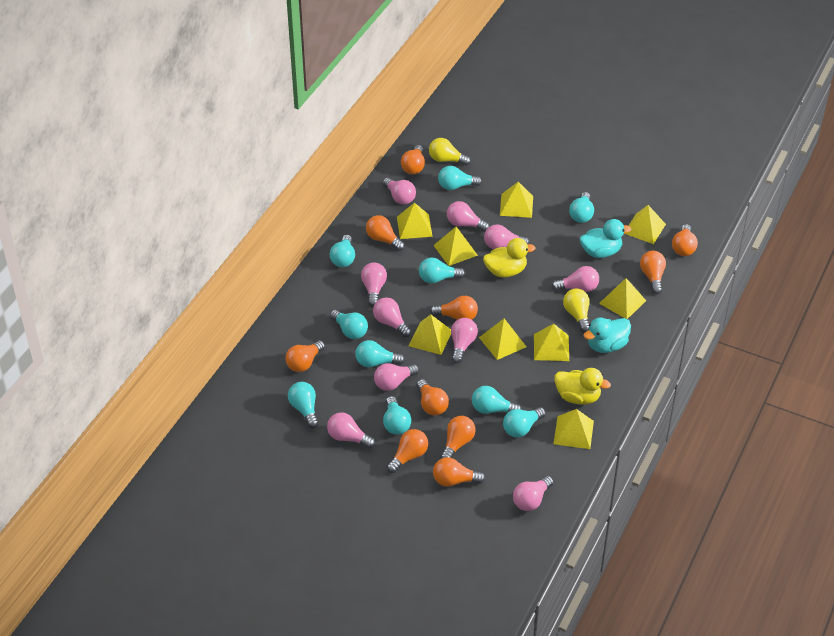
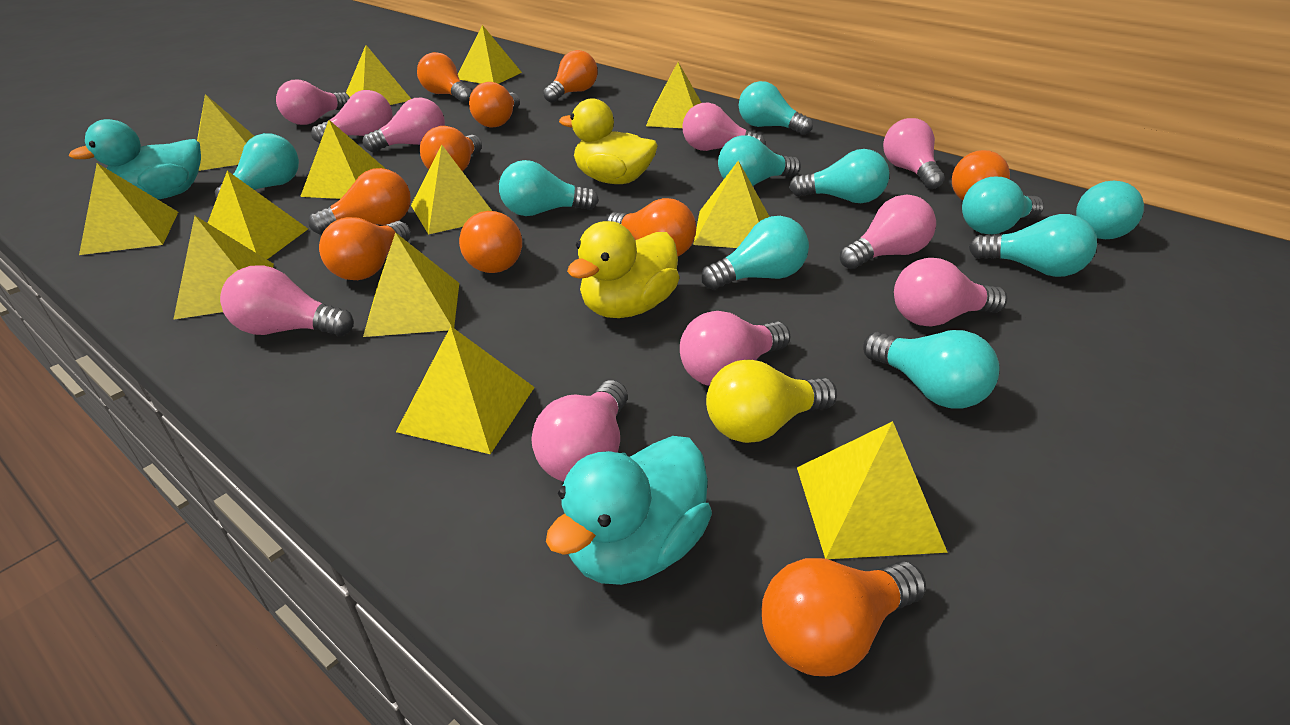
yellow light bulb: 2 -> 1
yellow pyramid: 9 -> 13

